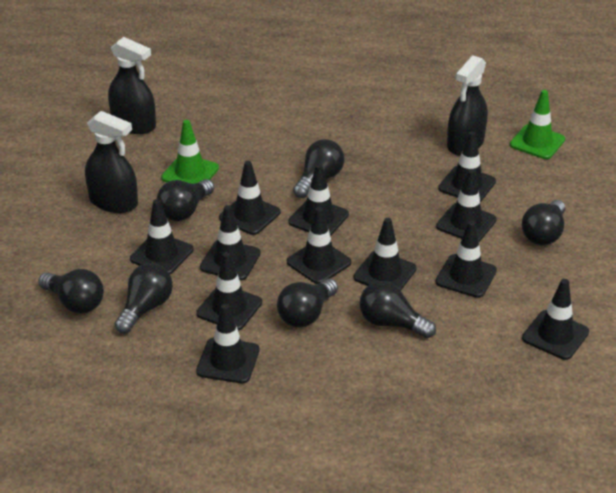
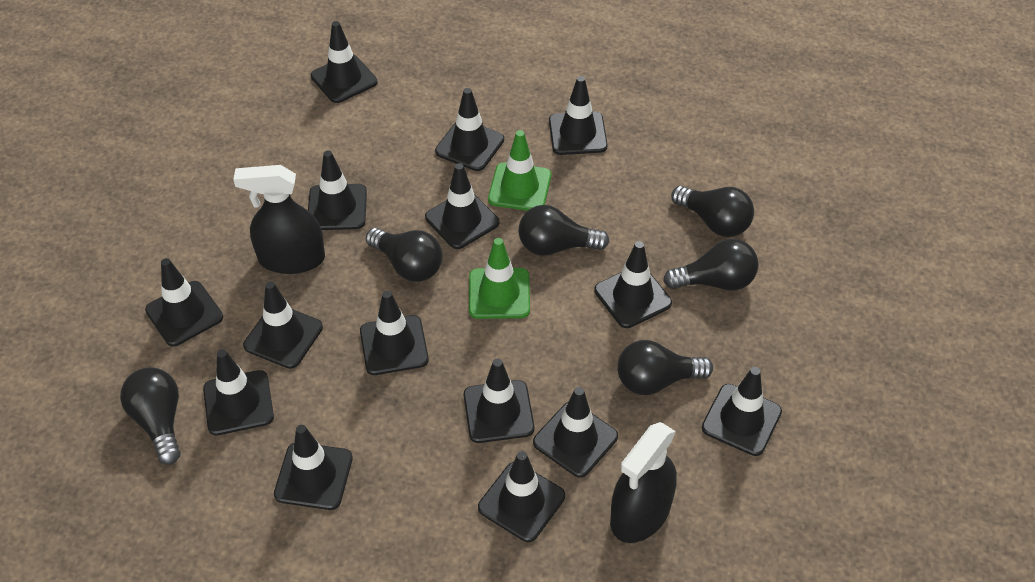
black light bulb: 7 -> 6
black spray bottle: 3 -> 2
black traffic cone: 12 -> 15

